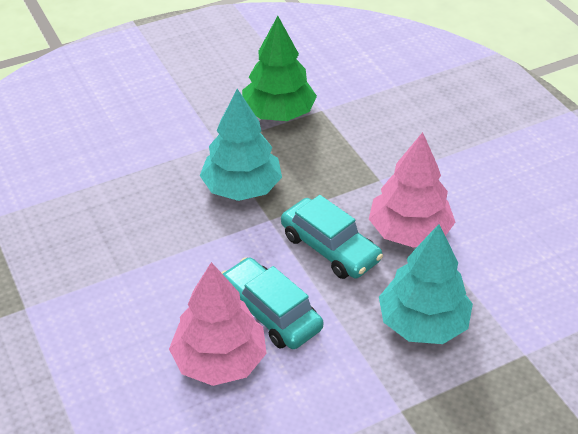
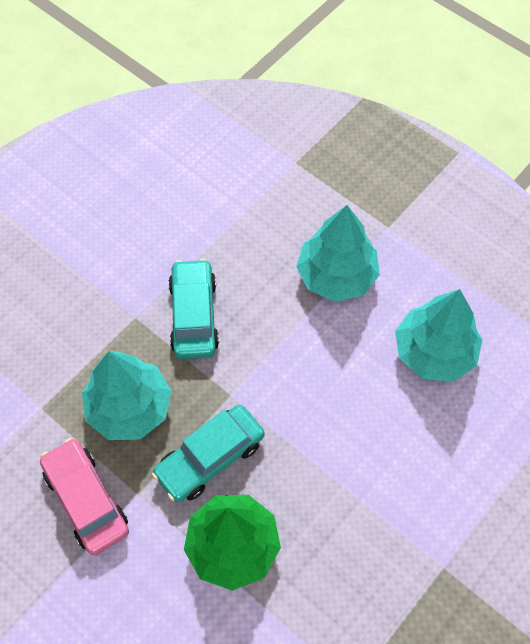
pink car: 0 -> 1
pink tree: 2 -> 0
turquoise tree: 2 -> 3

